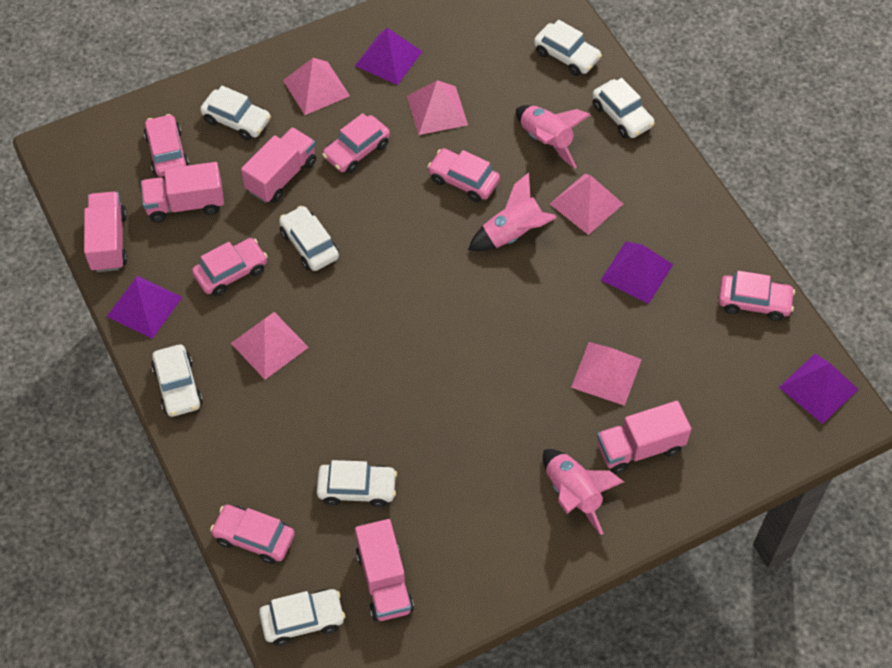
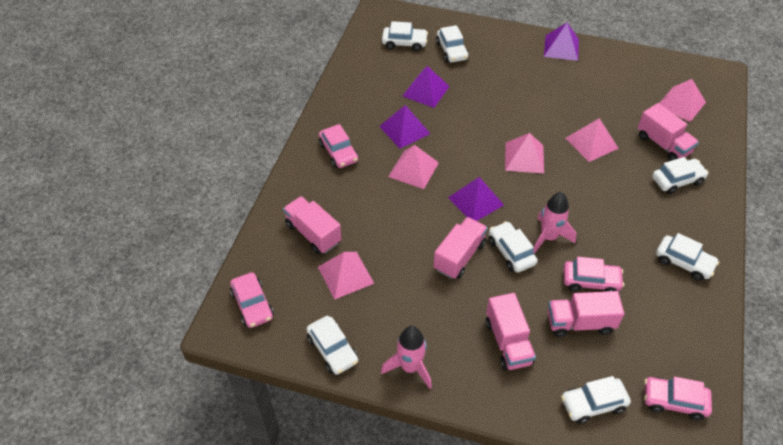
pink car: 6 -> 4
pink rocket: 3 -> 2

